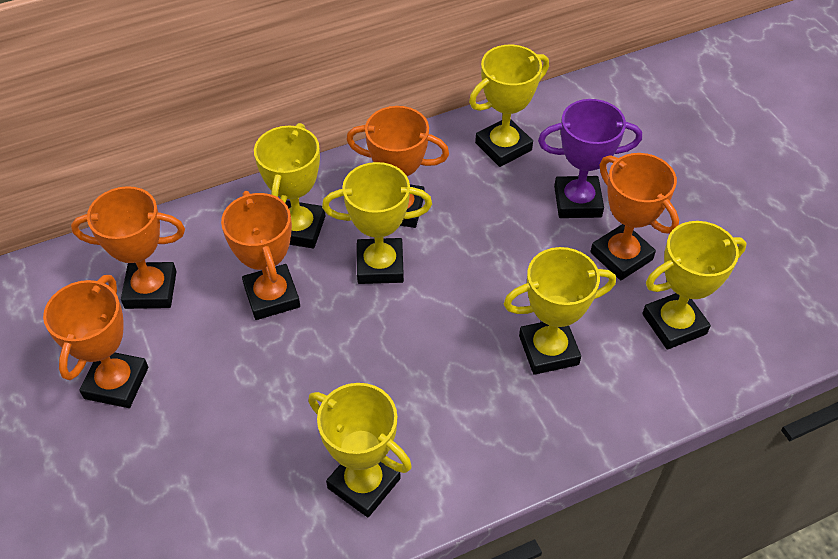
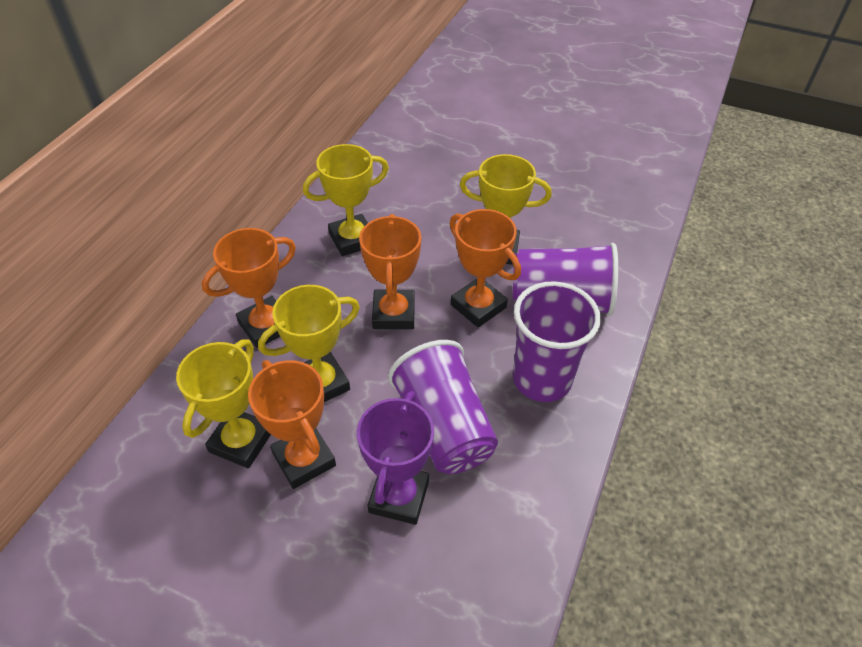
orange trophy: 5 -> 4
purple cup: 0 -> 3
yellow trophy: 6 -> 4

